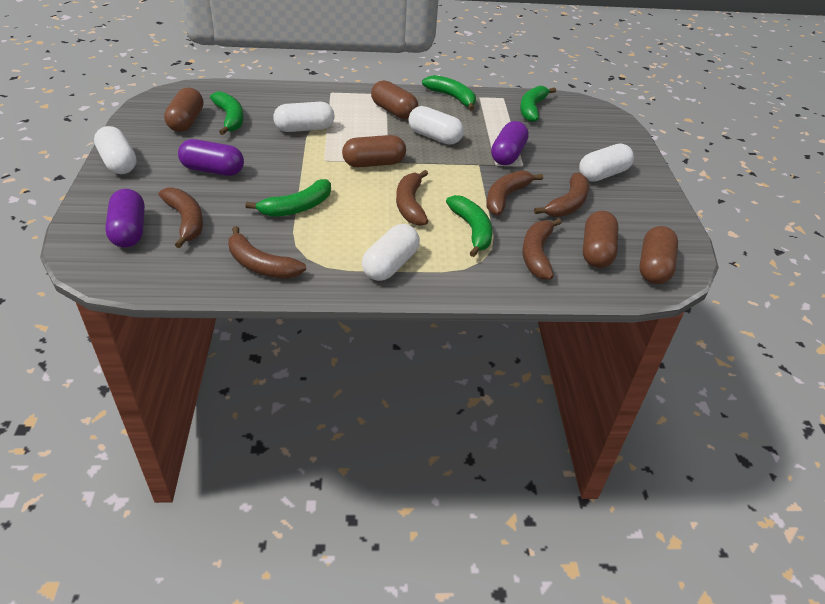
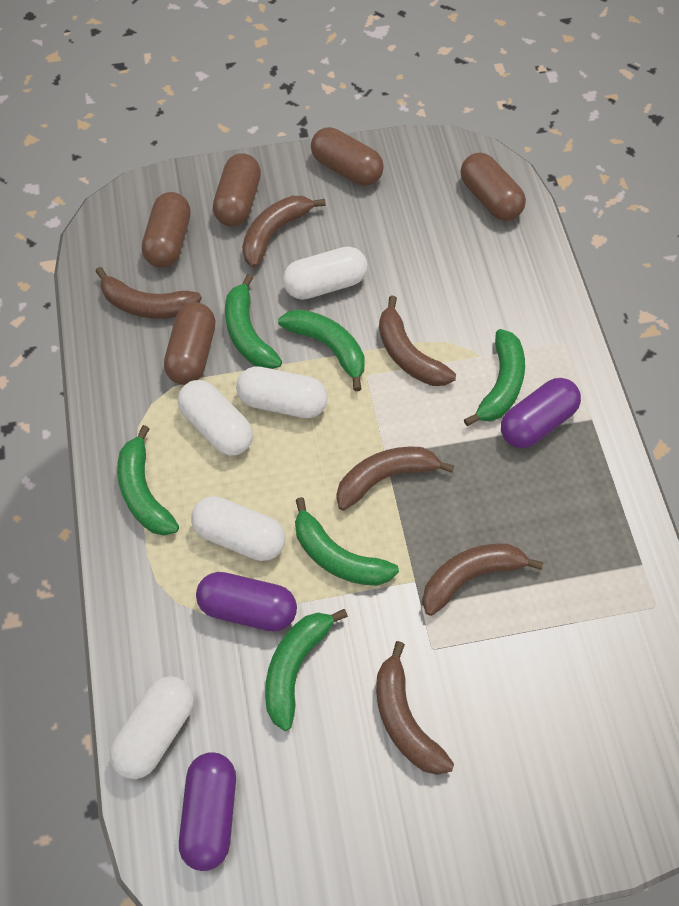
green banana: 5 -> 6

